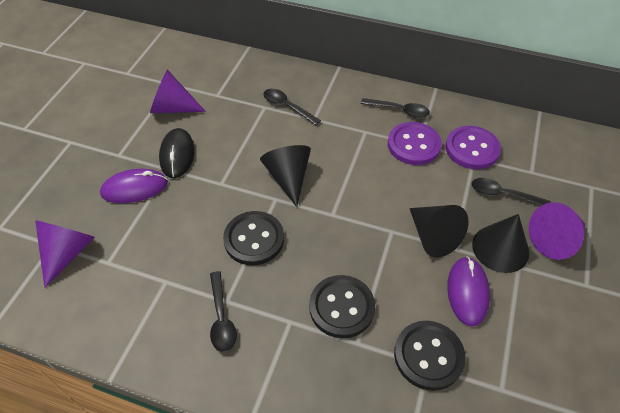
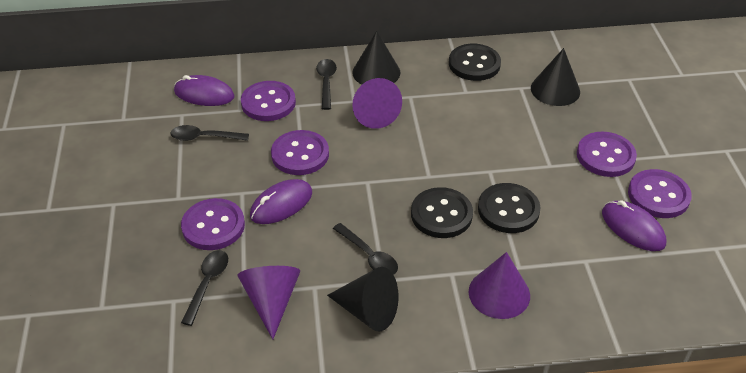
black mouse: 1 -> 0
purple button: 2 -> 5
purple mouse: 2 -> 3

